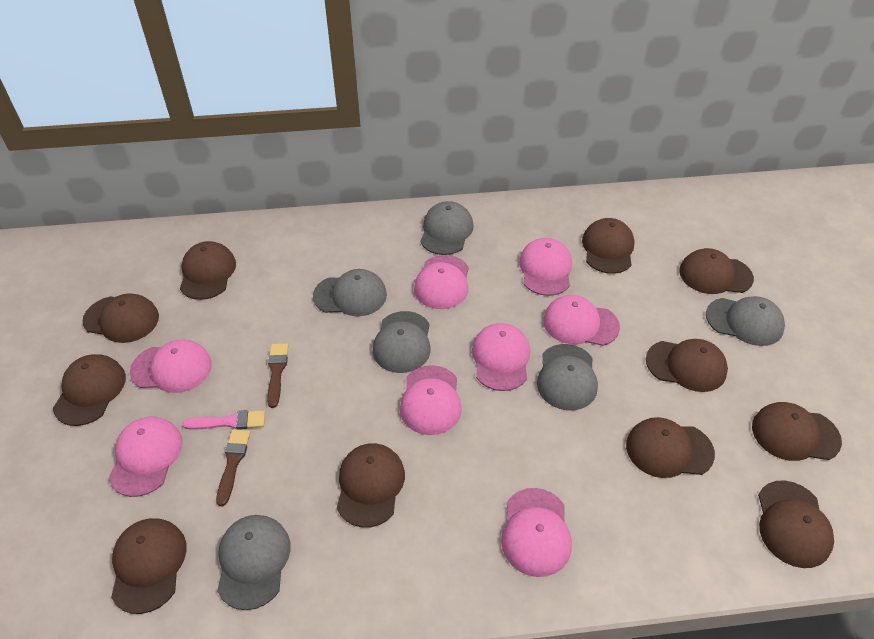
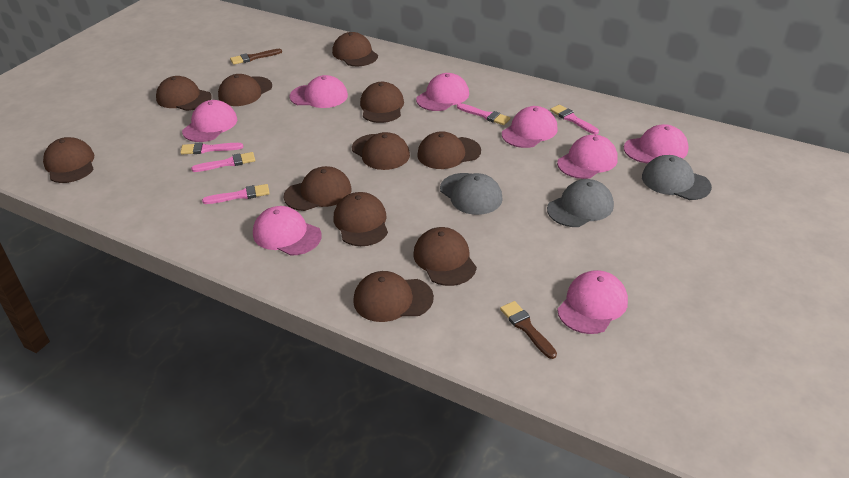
grey cap: 6 -> 3
pink brush: 1 -> 5

